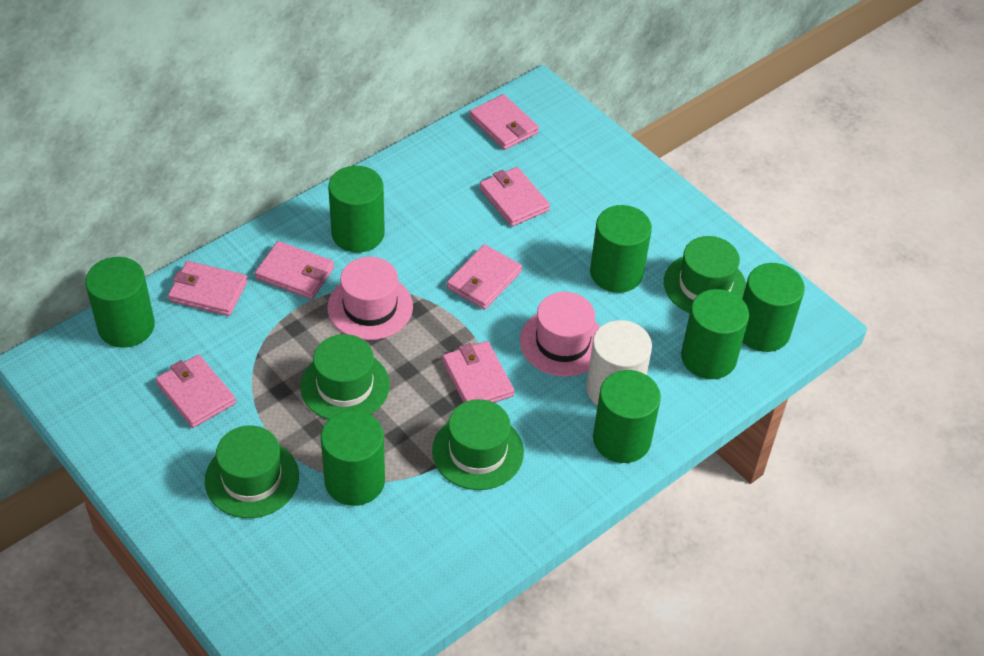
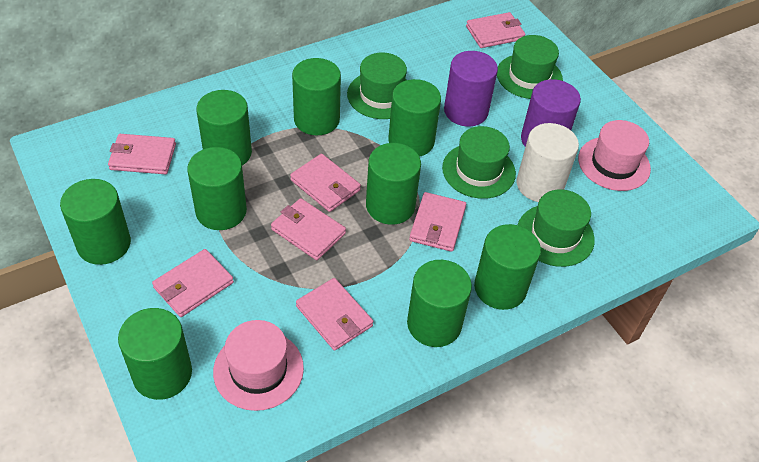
green cylinder: 7 -> 9
purple cylinder: 0 -> 2

